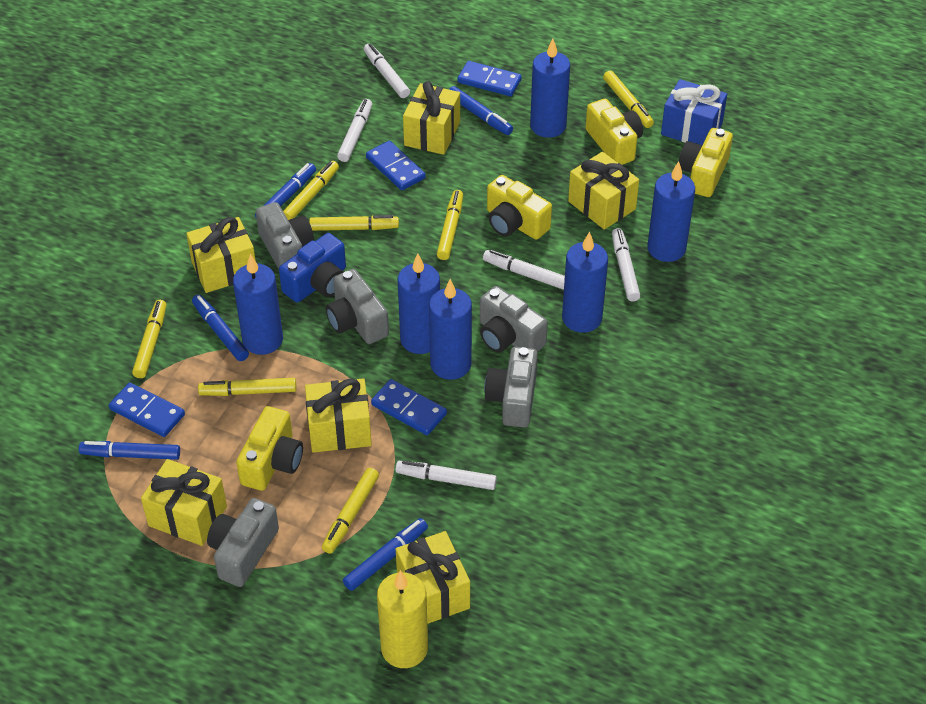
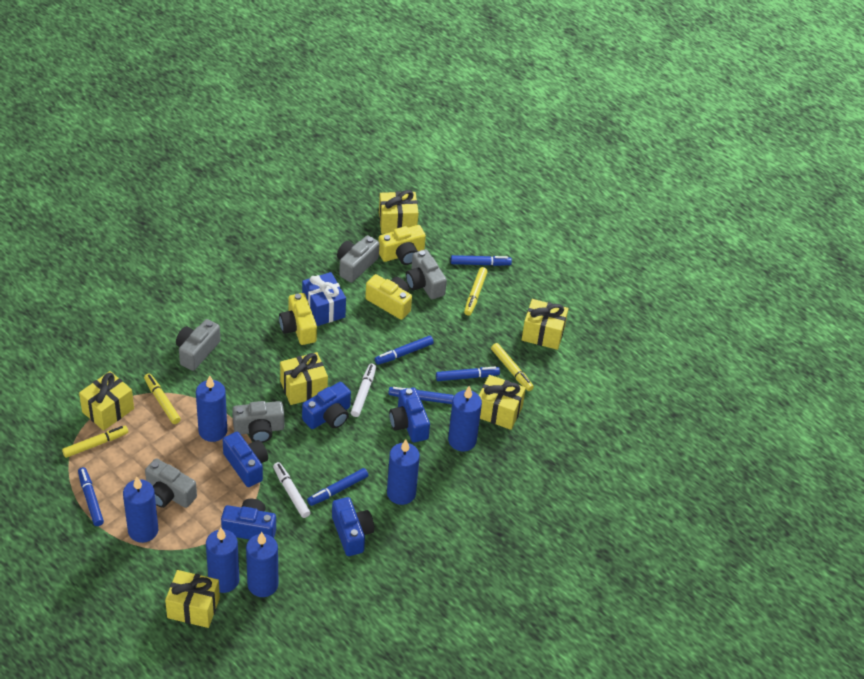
blue camera: 1 -> 5
blue domino: 4 -> 0
blue marker: 5 -> 6
white marker: 5 -> 2
yellow camera: 4 -> 3
yellow candle: 1 -> 0
yellow marker: 7 -> 4

